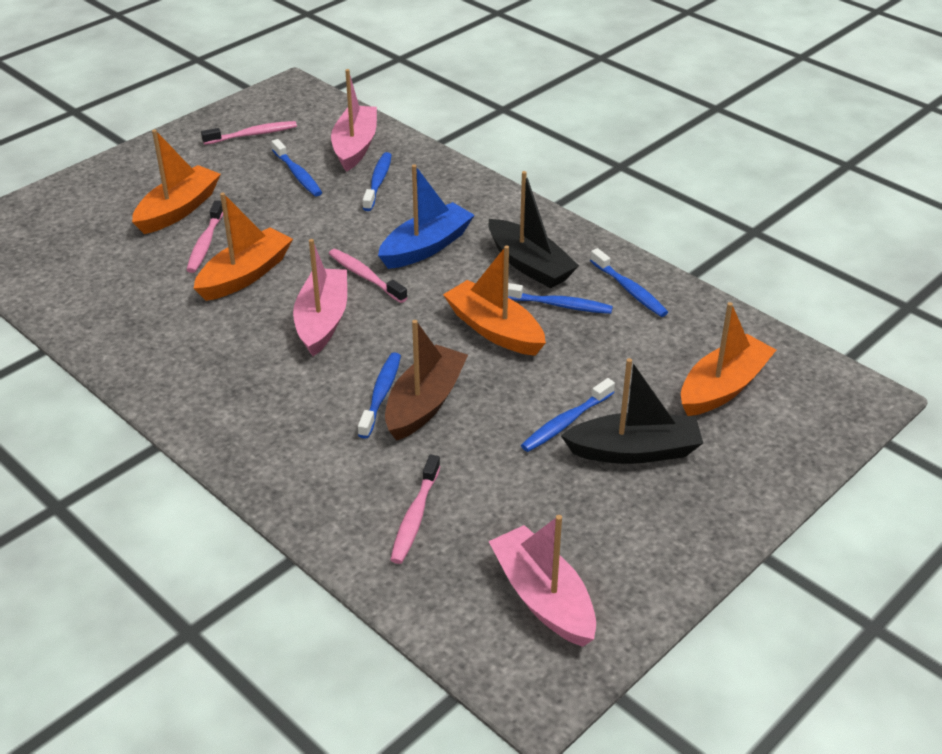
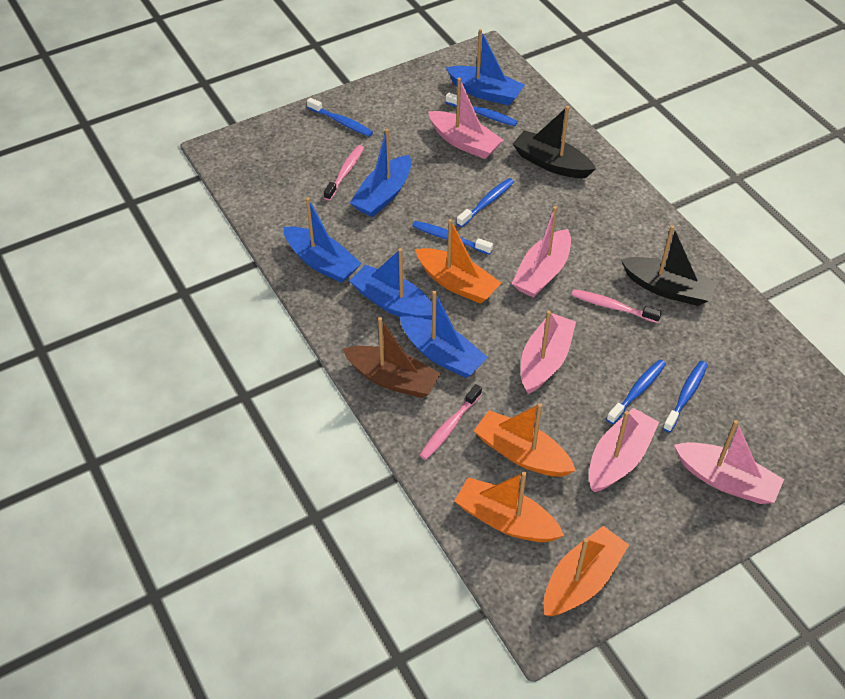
blue boat: 1 -> 5
pink boat: 3 -> 5
pink toothbrush: 4 -> 3

